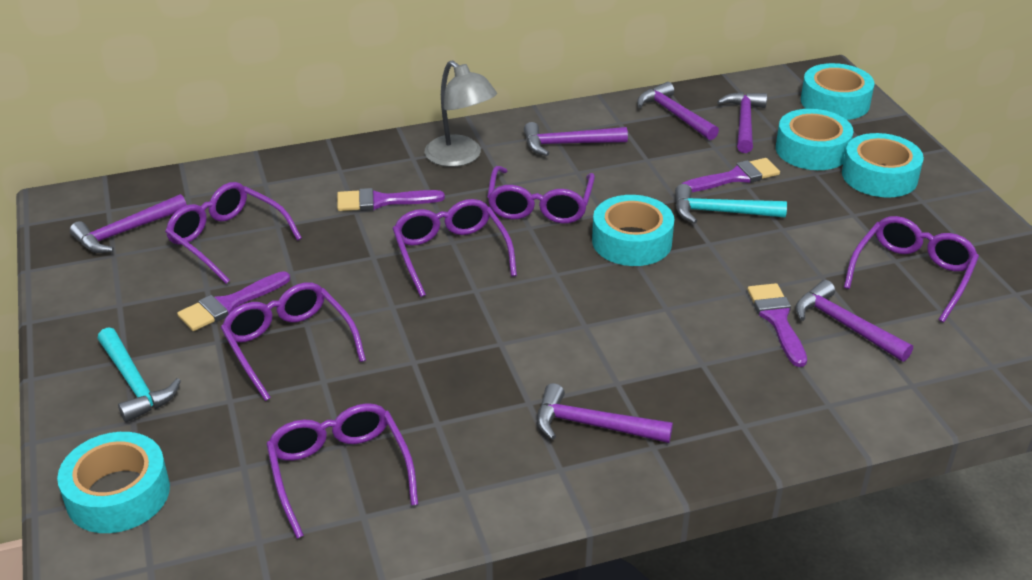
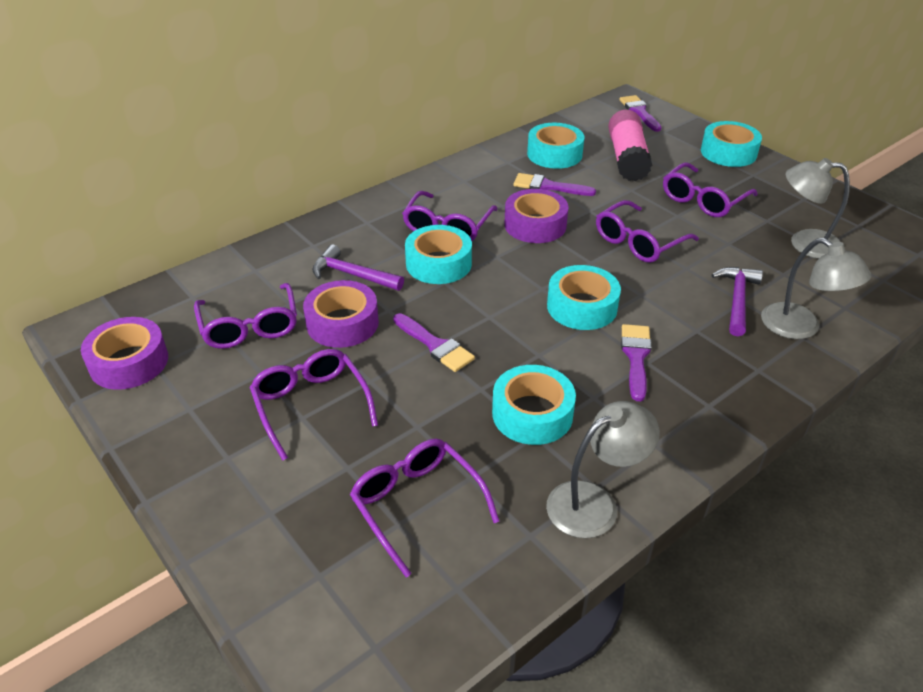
grey lamp: 1 -> 3
pink glue stick: 0 -> 1
purple hammer: 6 -> 2
purple tape: 0 -> 3
turquoise hammer: 2 -> 0

